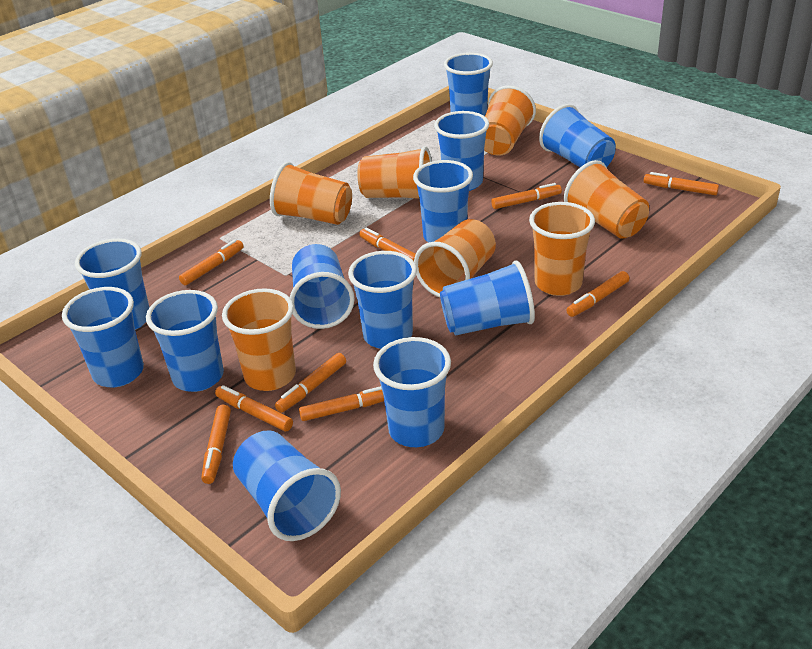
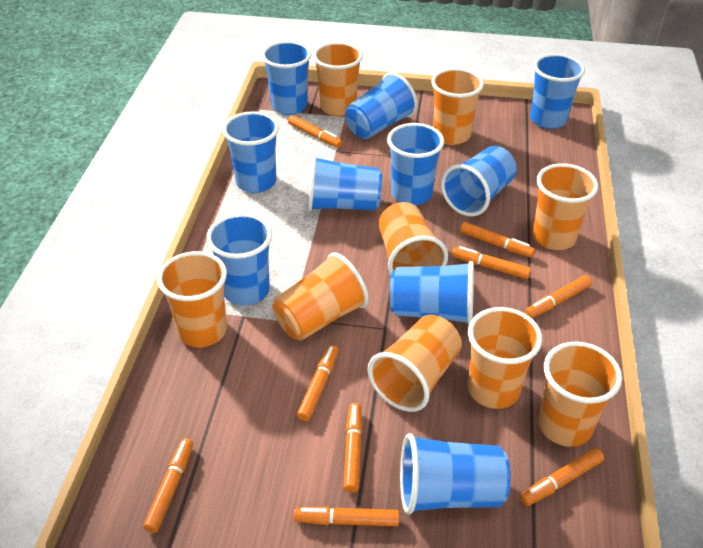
blue cup: 12 -> 10
orange cup: 7 -> 9

